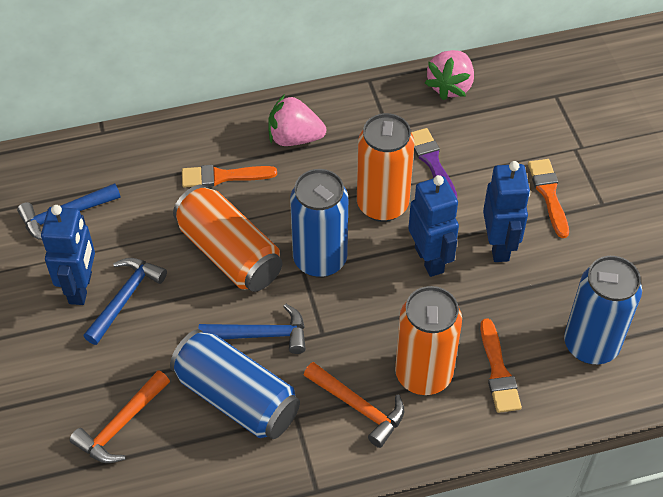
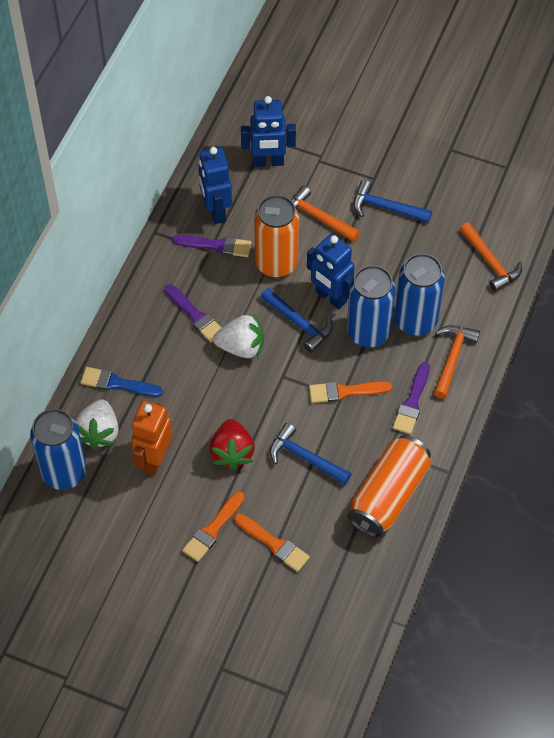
blue brush: 0 -> 1
orange can: 3 -> 2
orange hammer: 2 -> 3
orange robot: 0 -> 1
pink strawberry: 2 -> 0
purple brush: 1 -> 3
red strawberry: 0 -> 1
white strawberry: 0 -> 2

